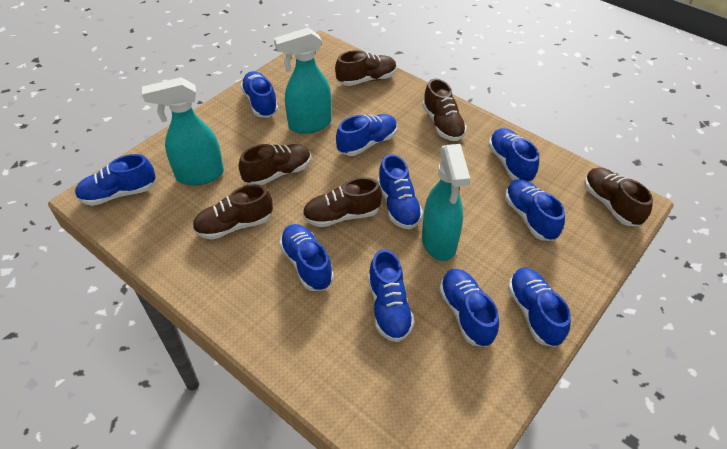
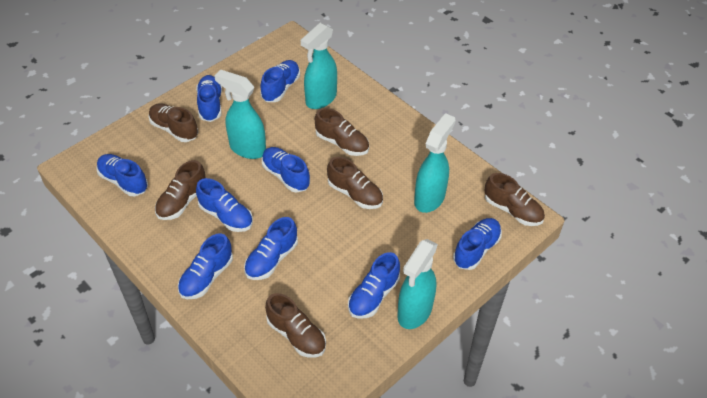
blue shoe: 10 -> 9
turquoise spray bottle: 3 -> 4

